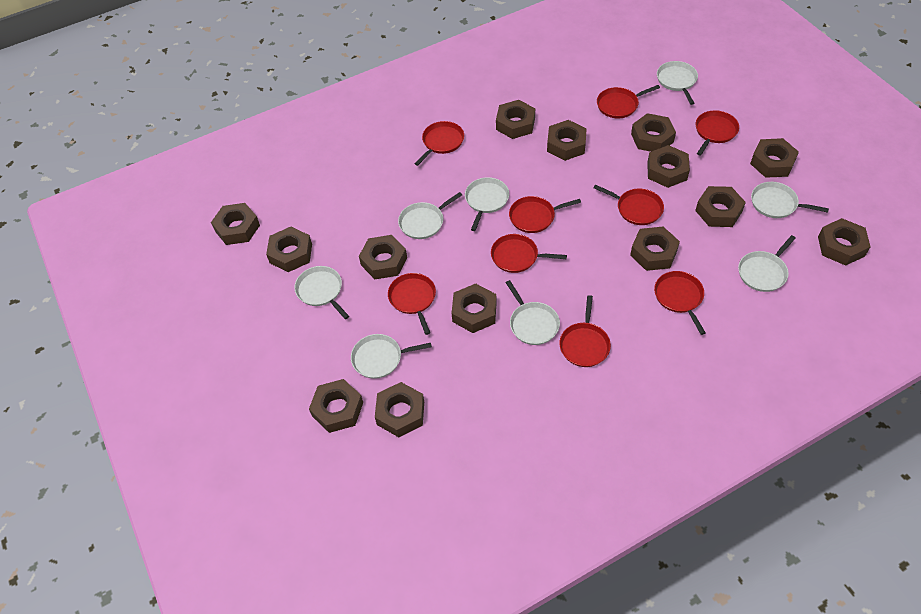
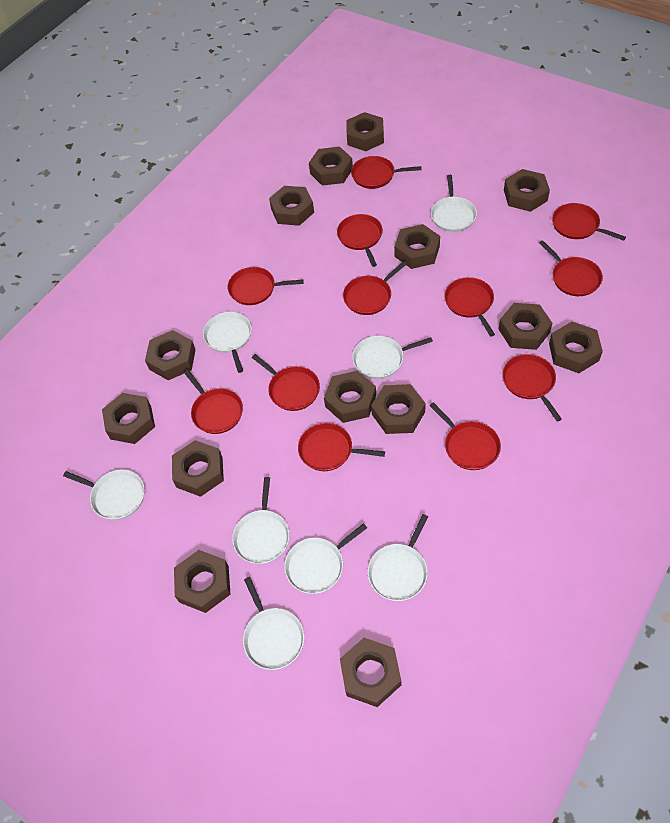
red pan: 9 -> 12

